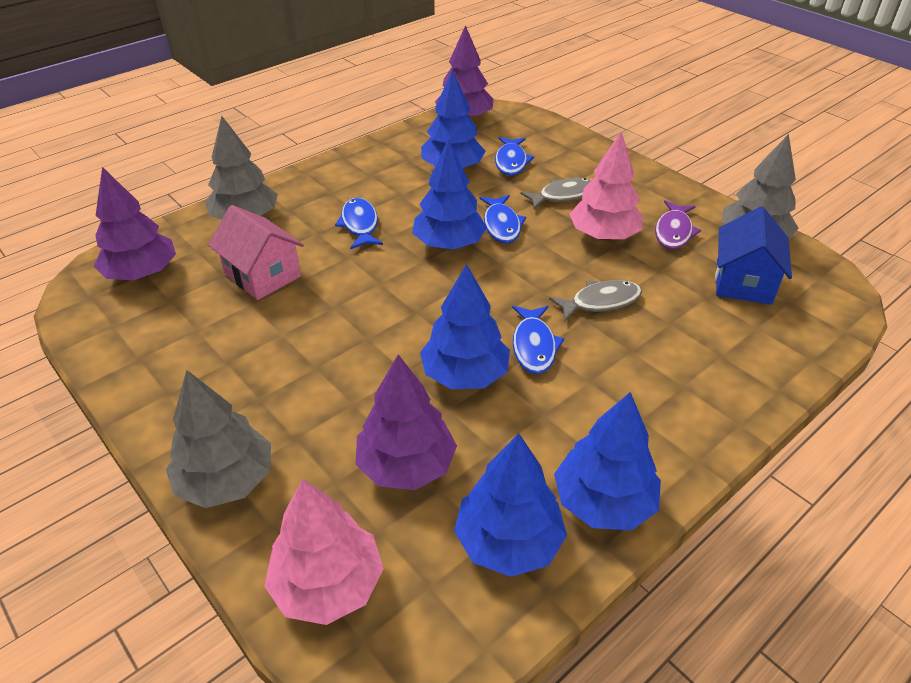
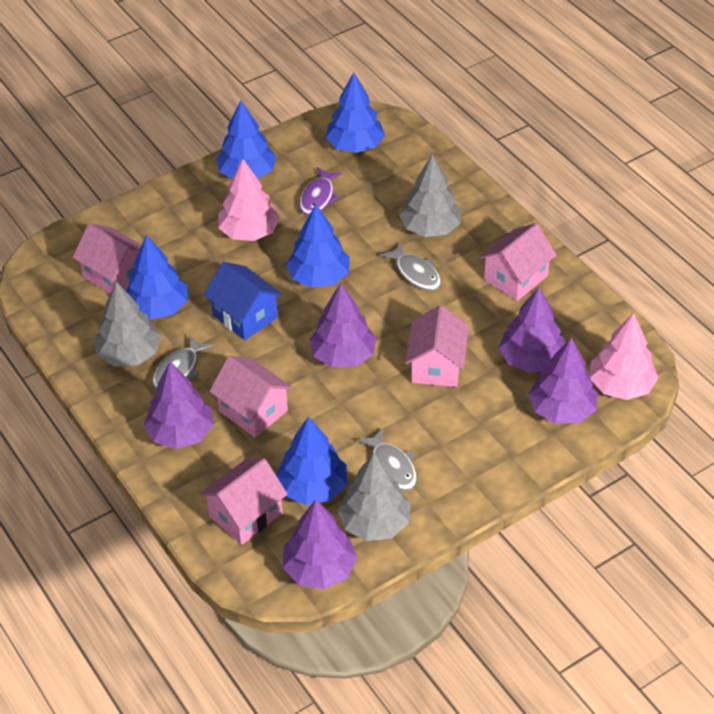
blue fish: 4 -> 0
grey fish: 2 -> 3
pink house: 1 -> 5
purple tree: 3 -> 5

